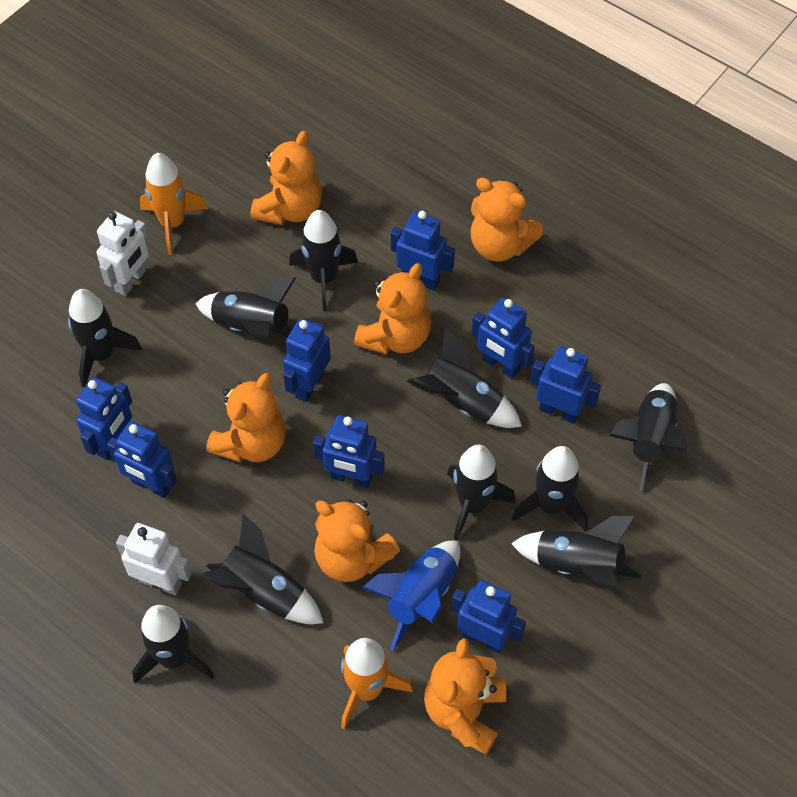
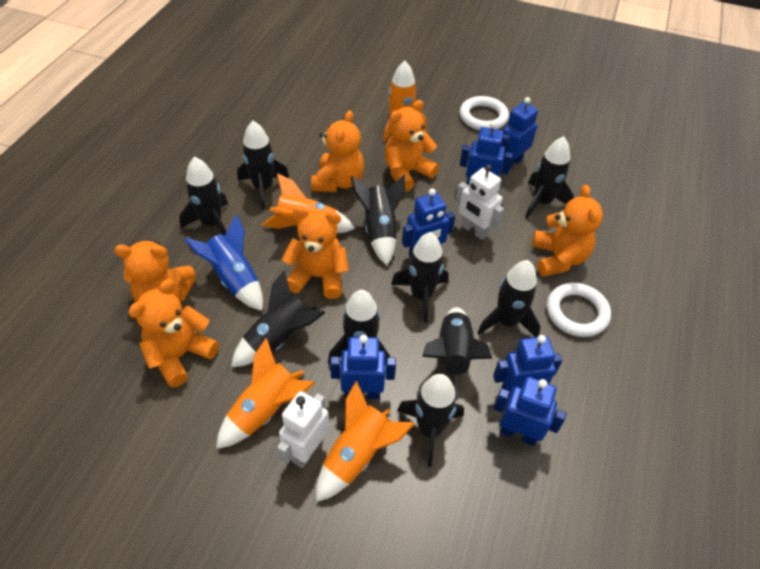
blue robot: 8 -> 6
orange rocket: 2 -> 4
white ring: 0 -> 2

